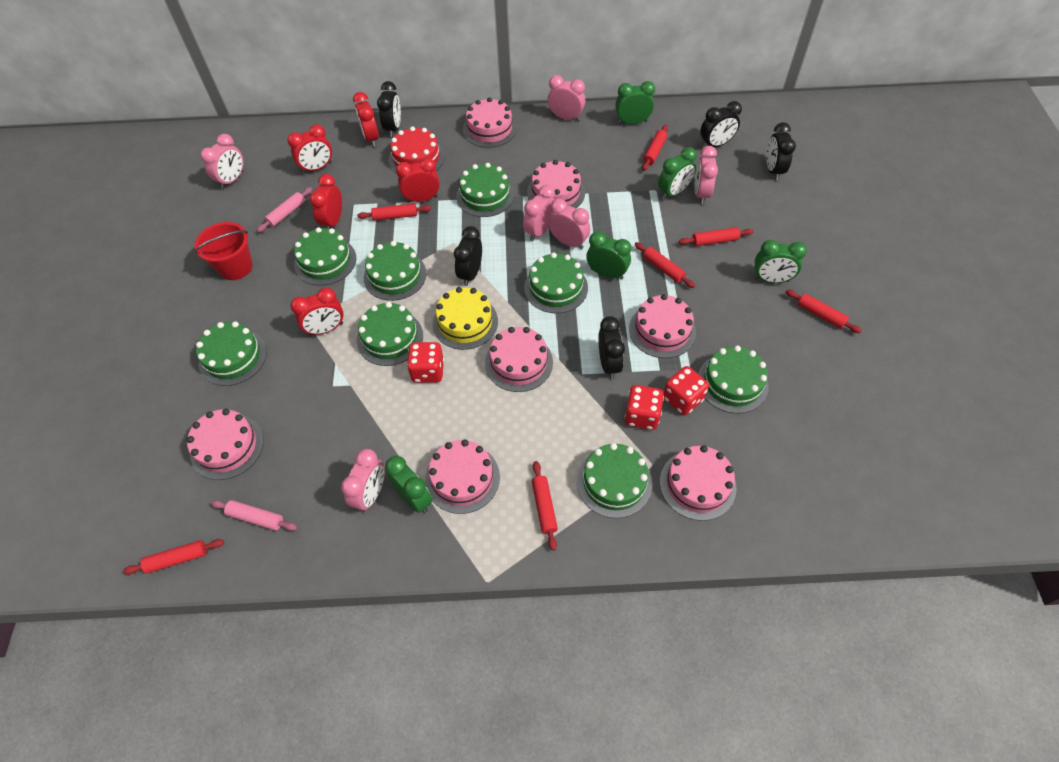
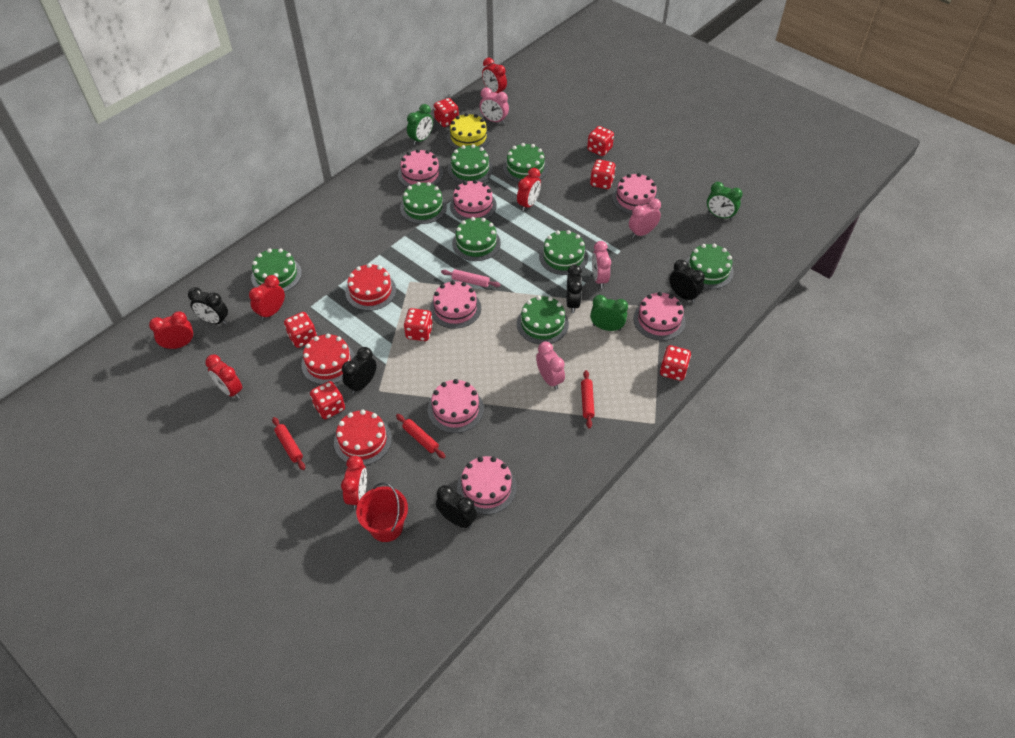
green clock: 5 -> 3
pink clock: 6 -> 4
pink rolling pin: 2 -> 1
red cake: 1 -> 3
red clock: 5 -> 6
red dice: 3 -> 7
red rolling pin: 7 -> 3

